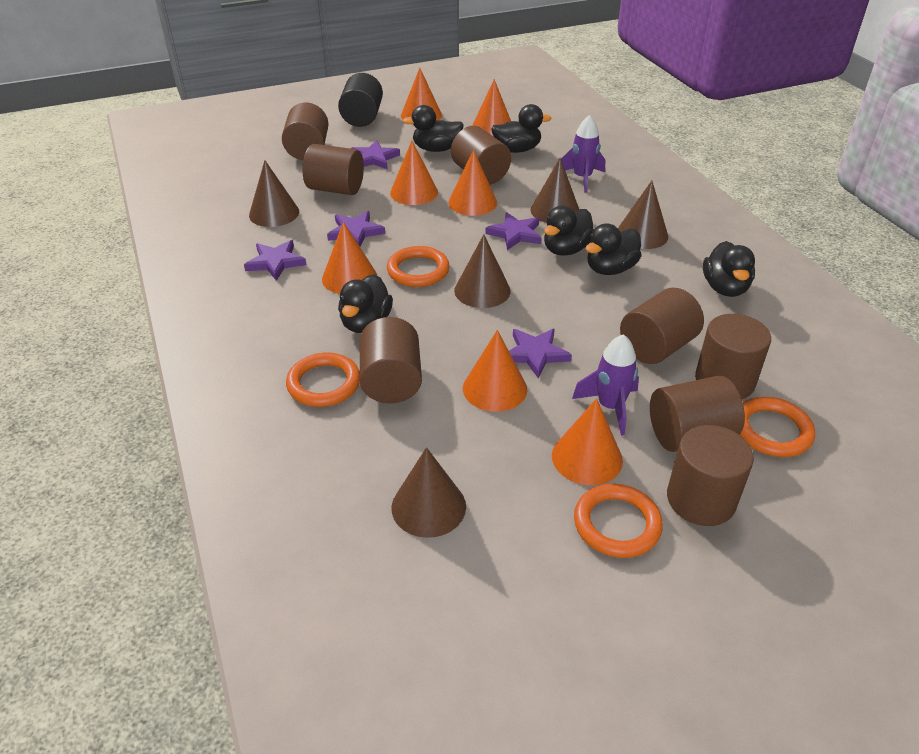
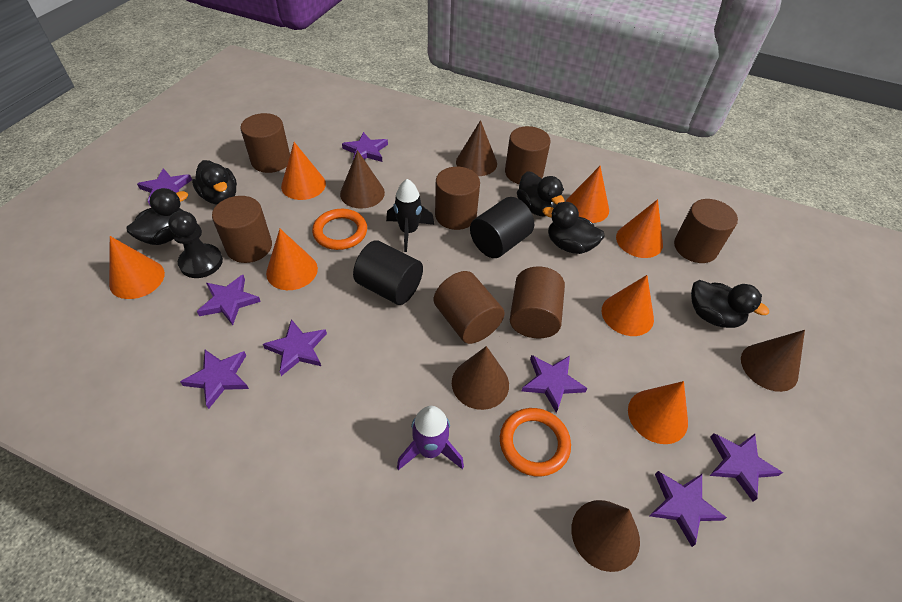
black cylinder: 1 -> 2
black duck: 6 -> 5
black pawn: 0 -> 1
black rocket: 0 -> 1
brown cylinder: 8 -> 7
orange ring: 4 -> 2
purple rocket: 2 -> 1
purple star: 5 -> 8

